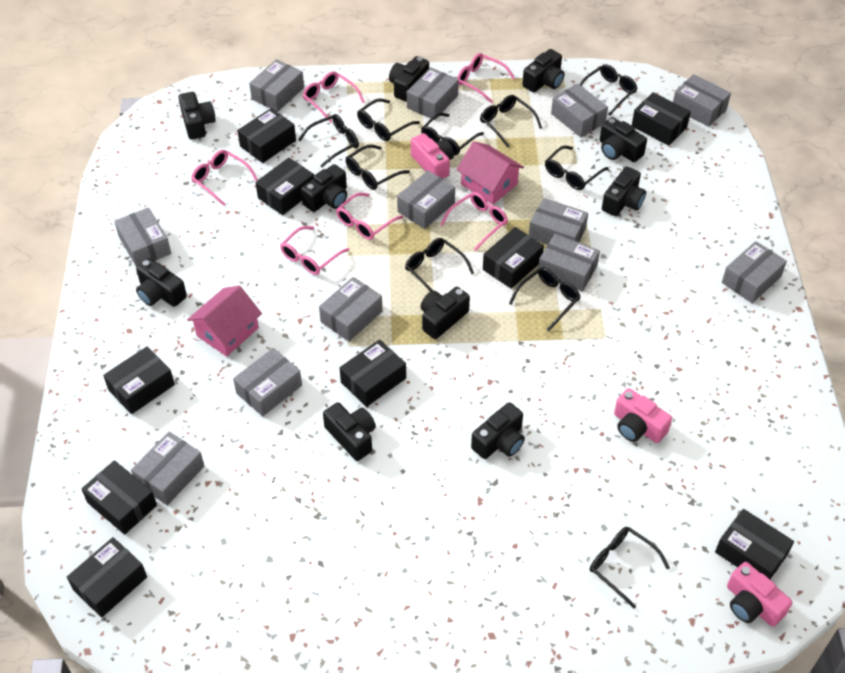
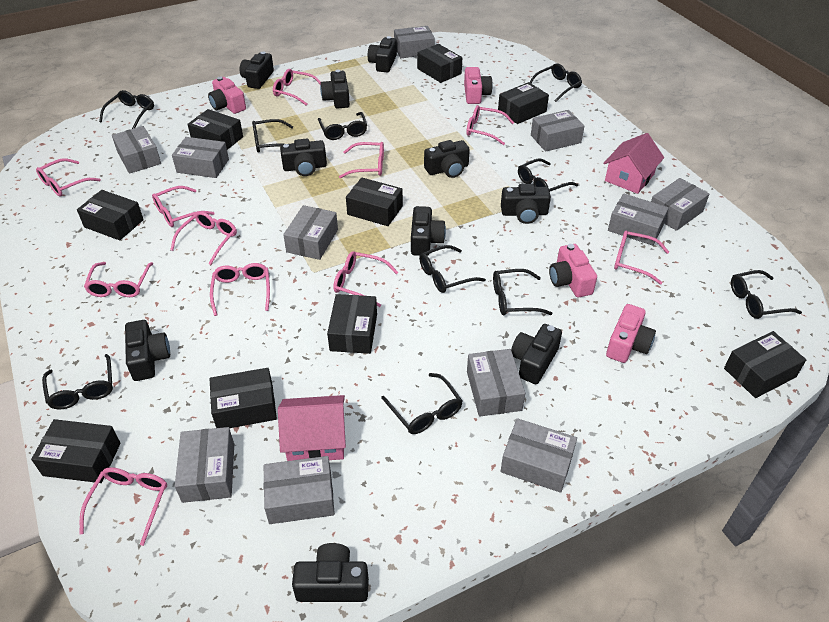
grey box: 12 -> 11
pink camera: 3 -> 4
pink glasses: 6 -> 11

